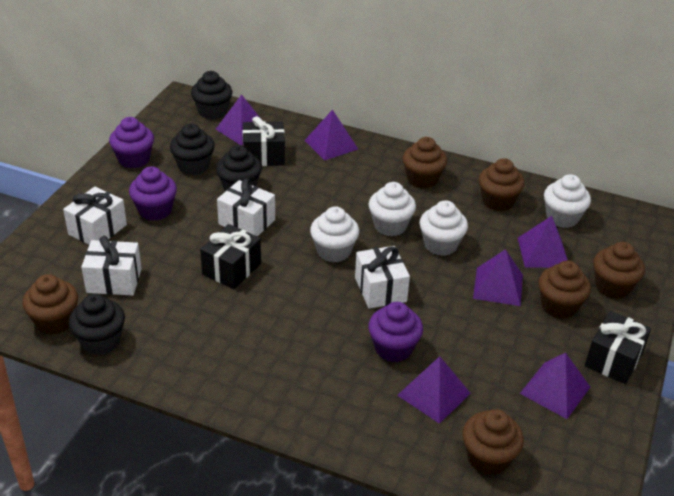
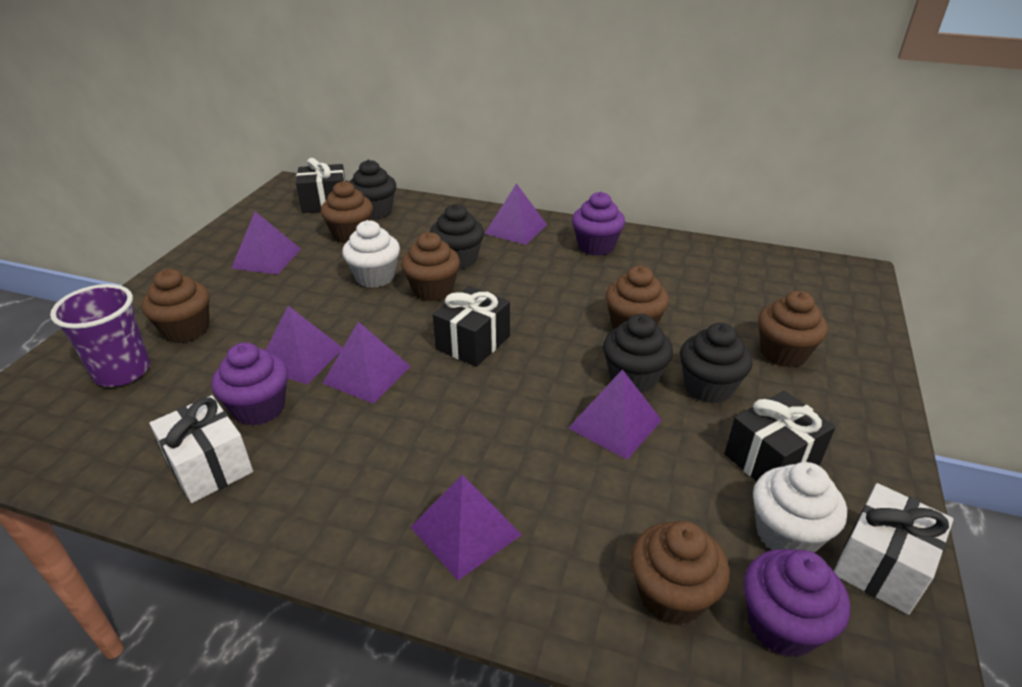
purple cup: 0 -> 1
white cupcake: 4 -> 2
white gift: 4 -> 2

